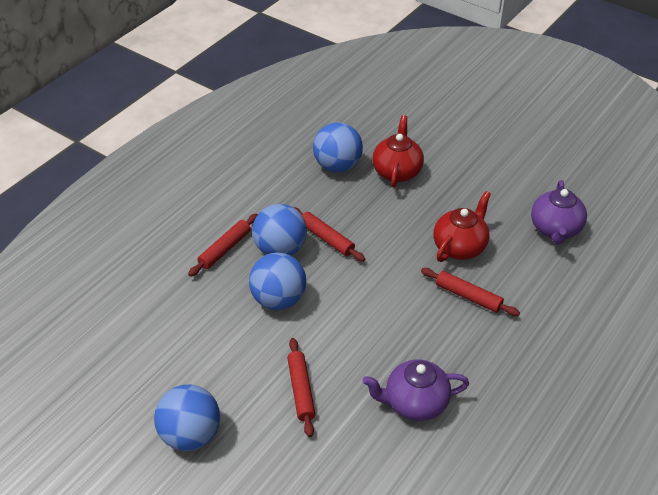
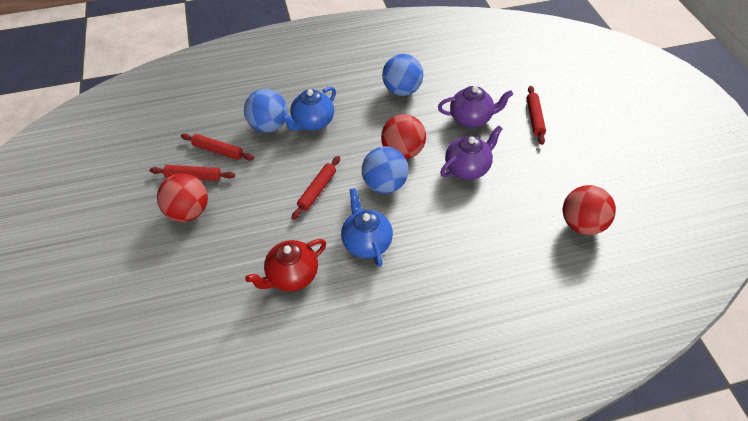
blue ball: 4 -> 3
blue teapot: 0 -> 2
red ball: 0 -> 3
red teapot: 2 -> 1

